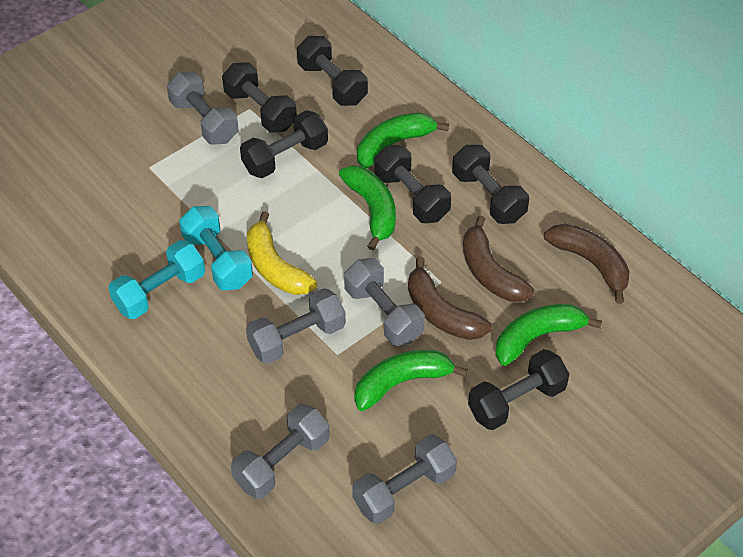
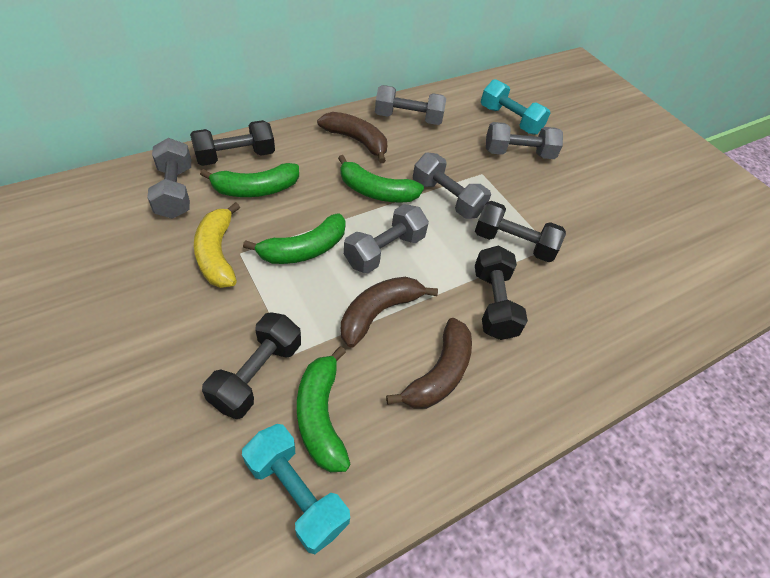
black dumbbell: 6 -> 4

